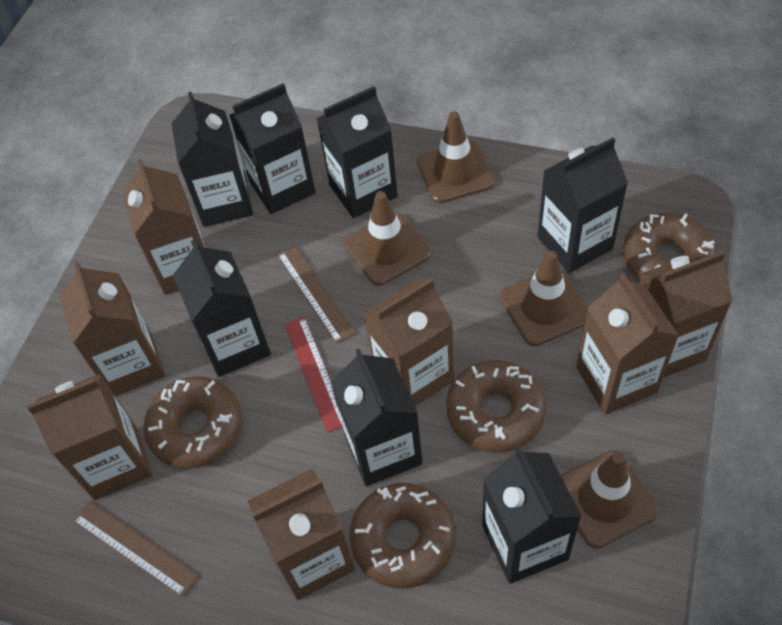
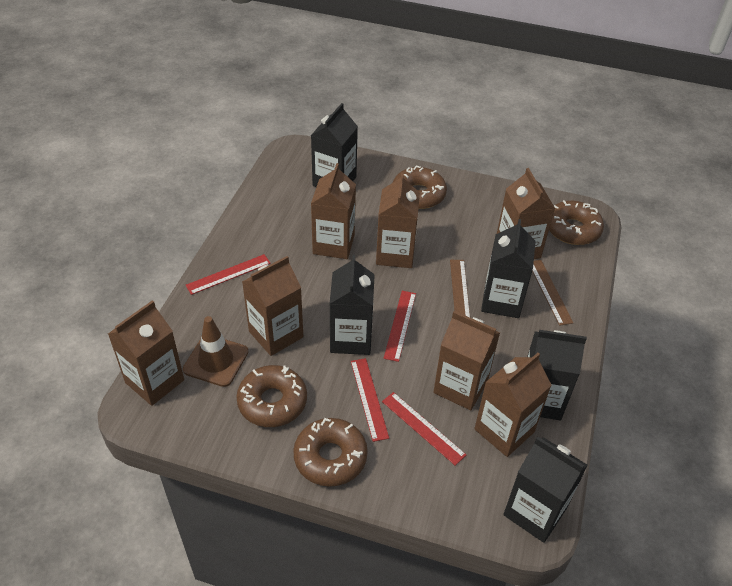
black carton: 7 -> 5
brown traffic cone: 4 -> 1
red ruler: 1 -> 4

